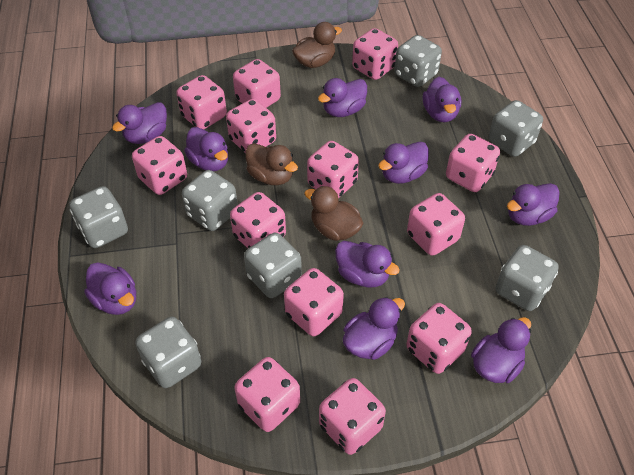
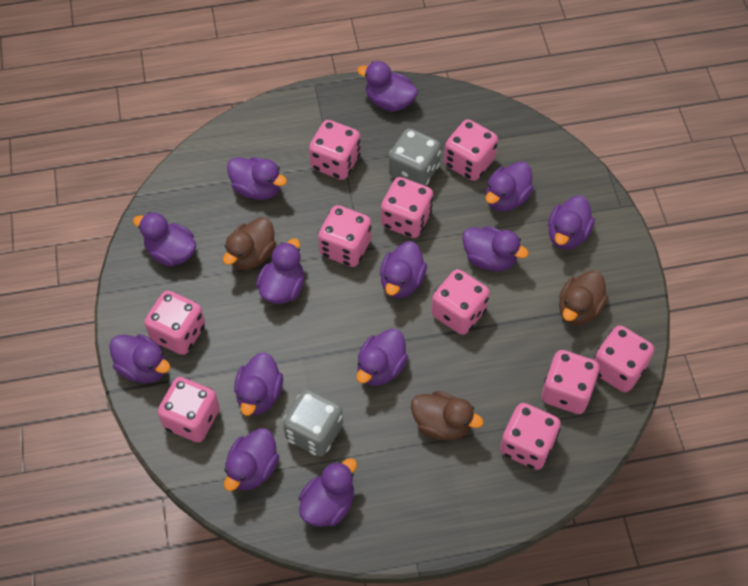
grey dice: 7 -> 2
pink dice: 13 -> 10
purple duck: 10 -> 13

